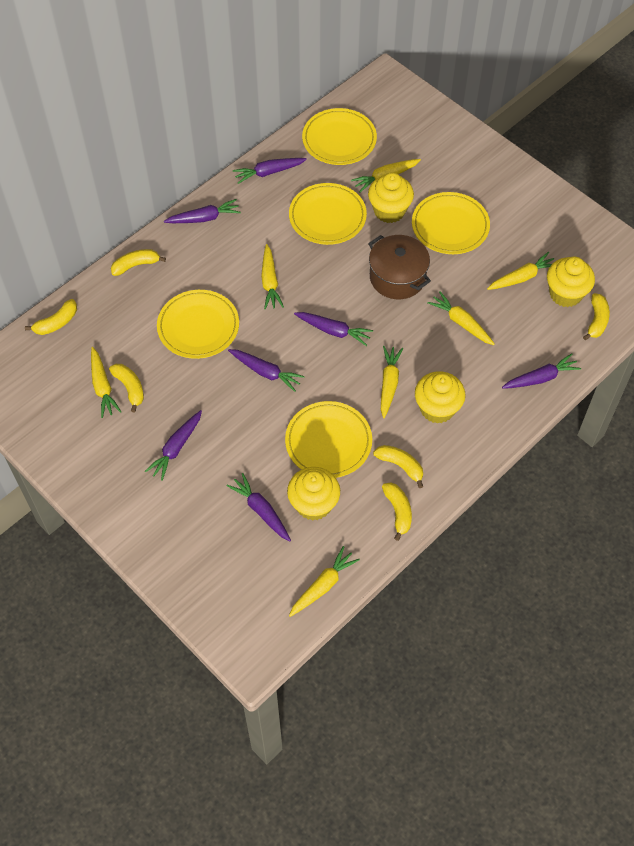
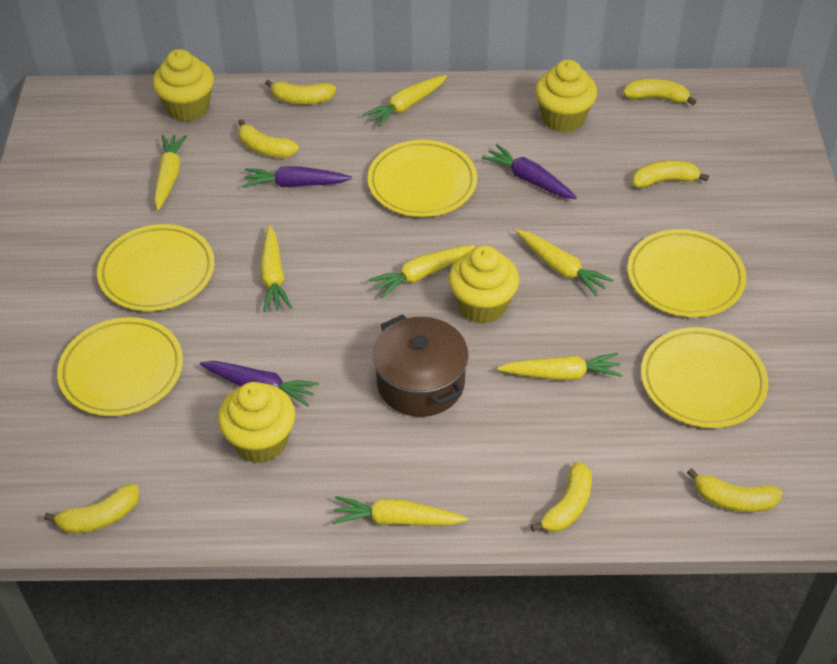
purple carrot: 7 -> 3
yellow banana: 6 -> 7

